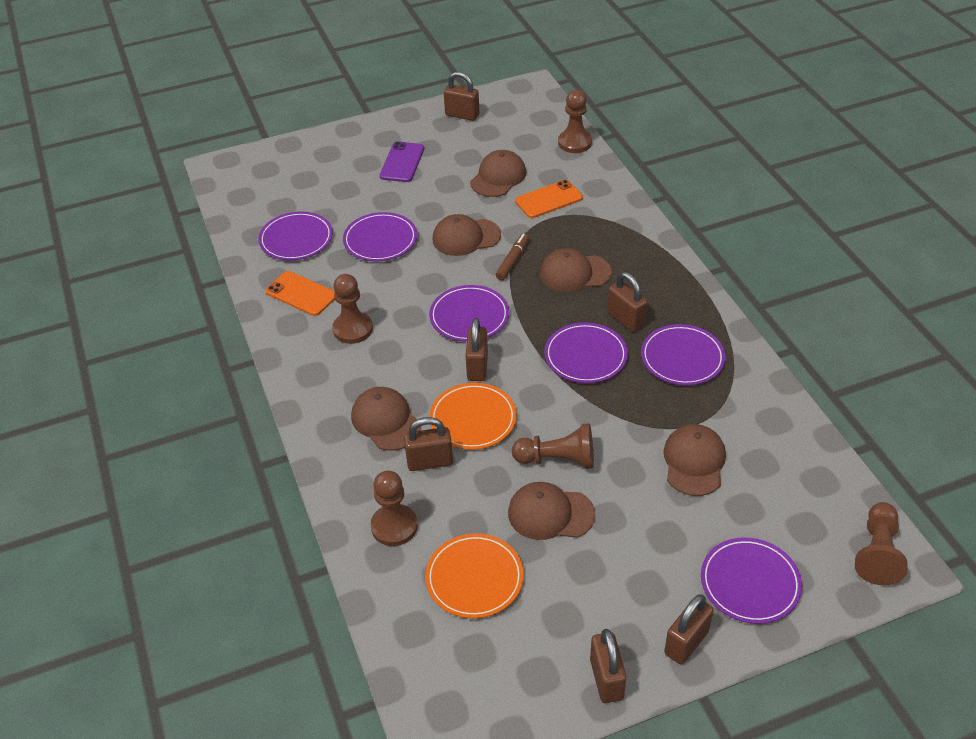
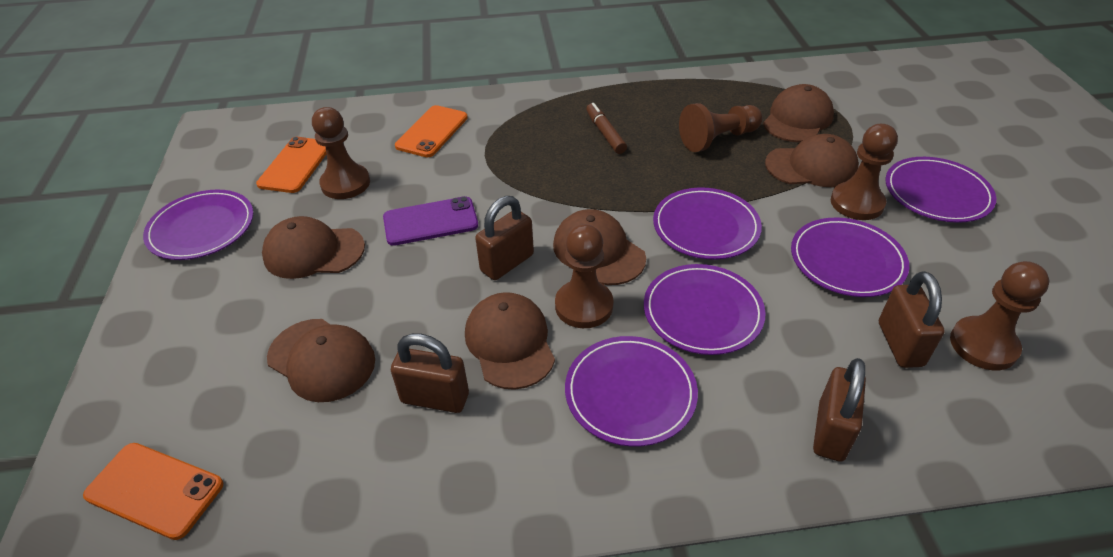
brown padlock: 6 -> 4
orange phone: 2 -> 3
orange plate: 2 -> 0

